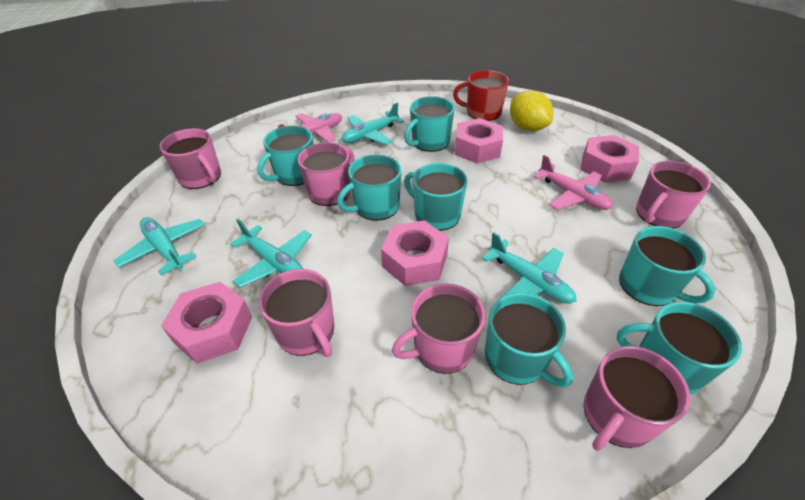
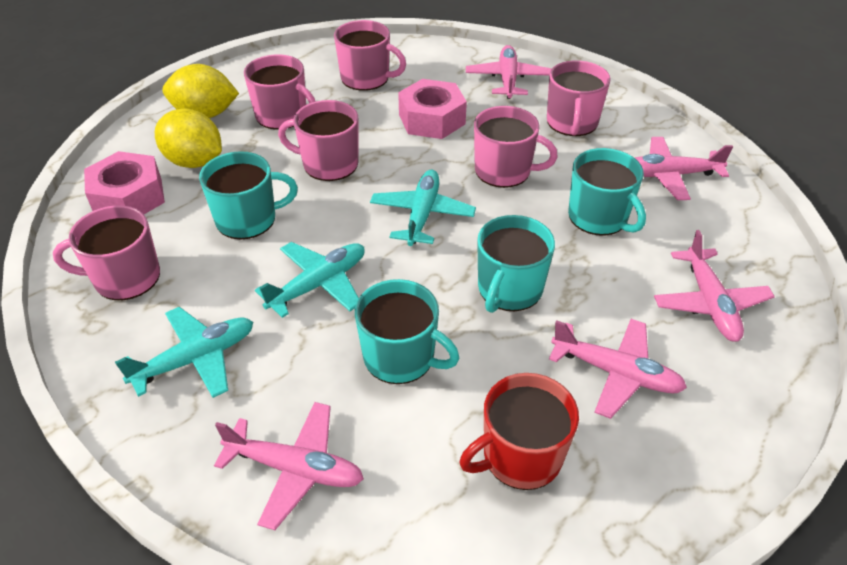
pink nut: 4 -> 2
pink plane: 2 -> 5
turquoise mug: 7 -> 4
turquoise plane: 4 -> 3
yellow lemon: 1 -> 2

